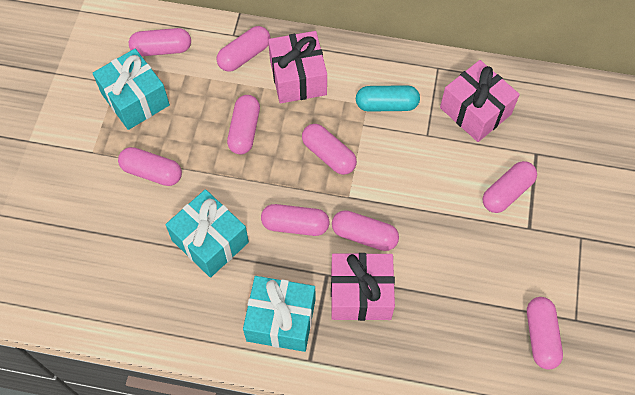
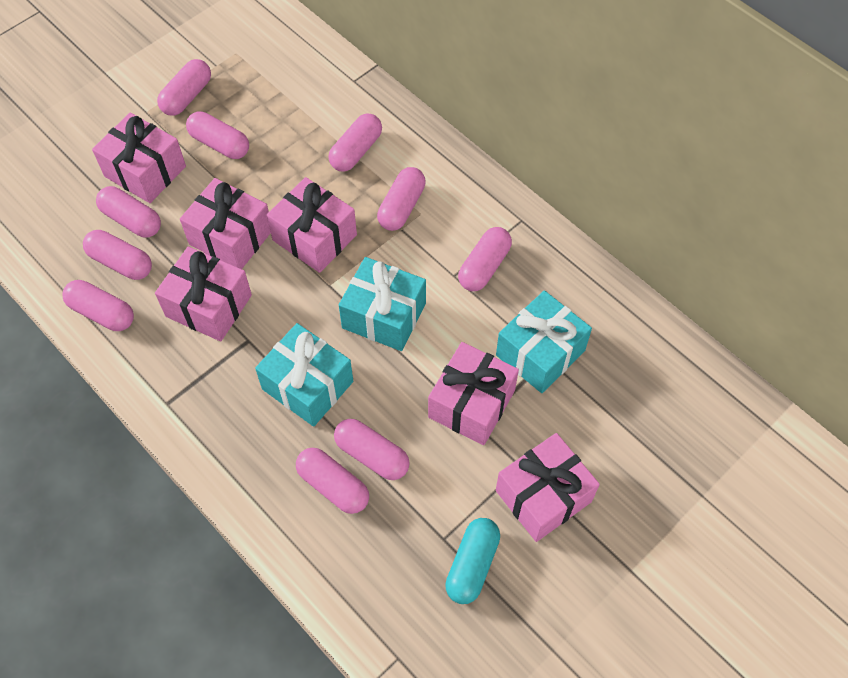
pink capsule: 9 -> 10
pink gift: 3 -> 6

